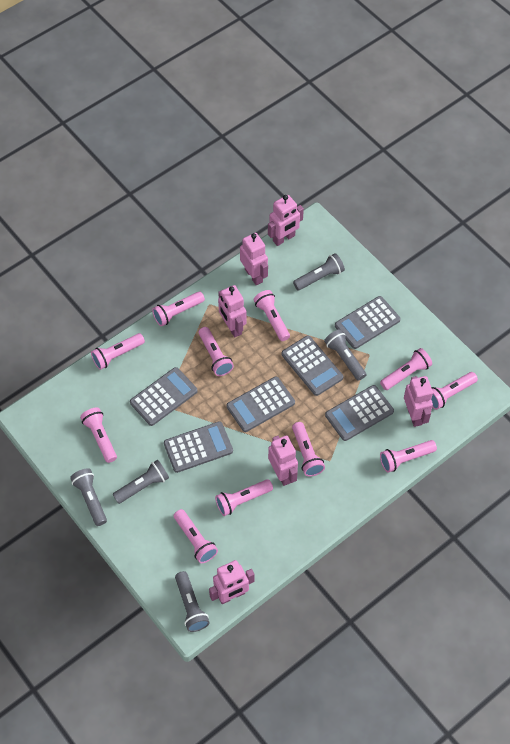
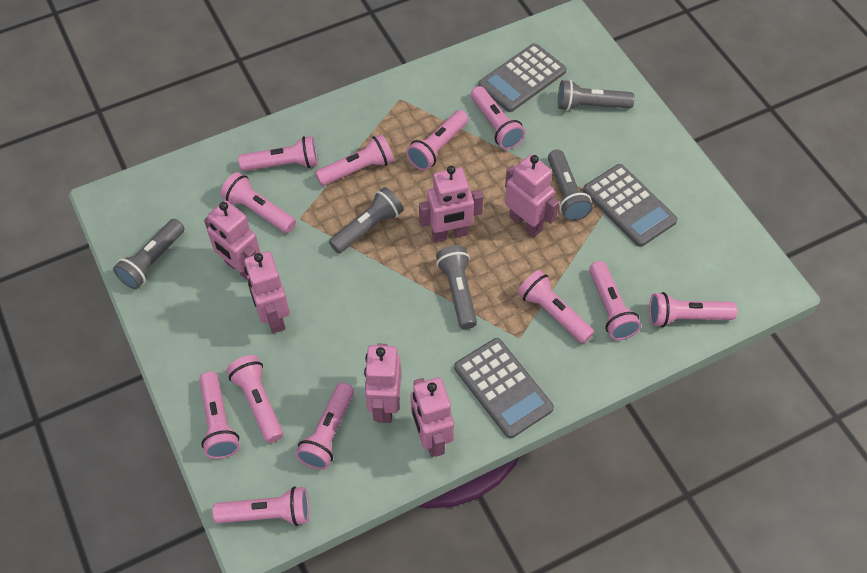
grey calculator: 6 -> 3
pink flashlight: 11 -> 12

